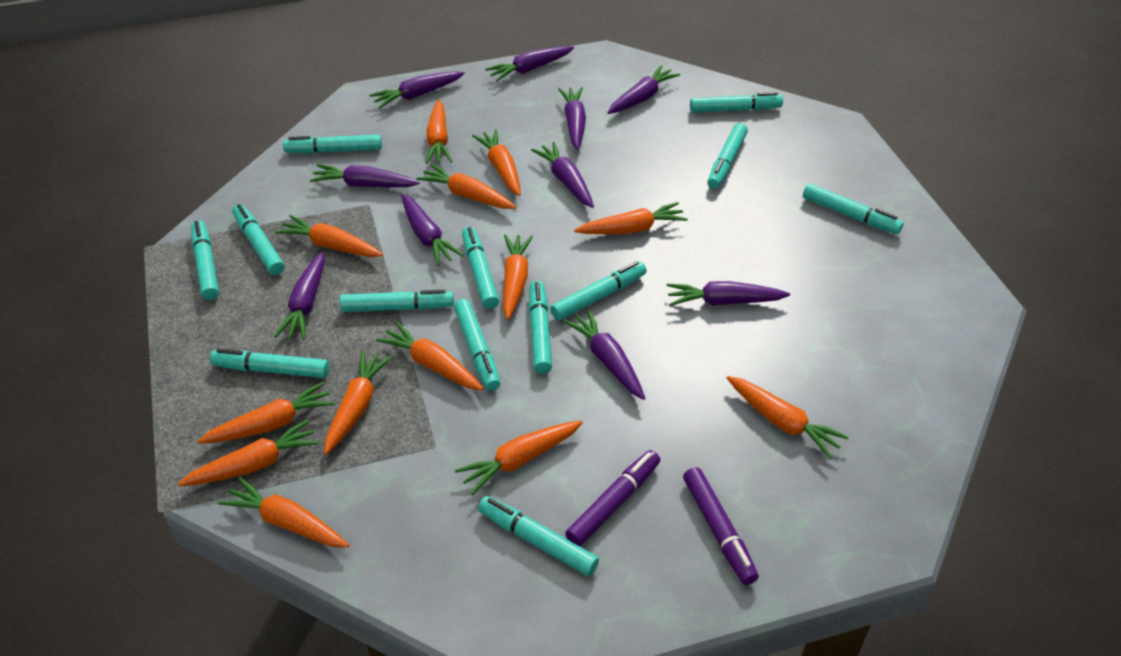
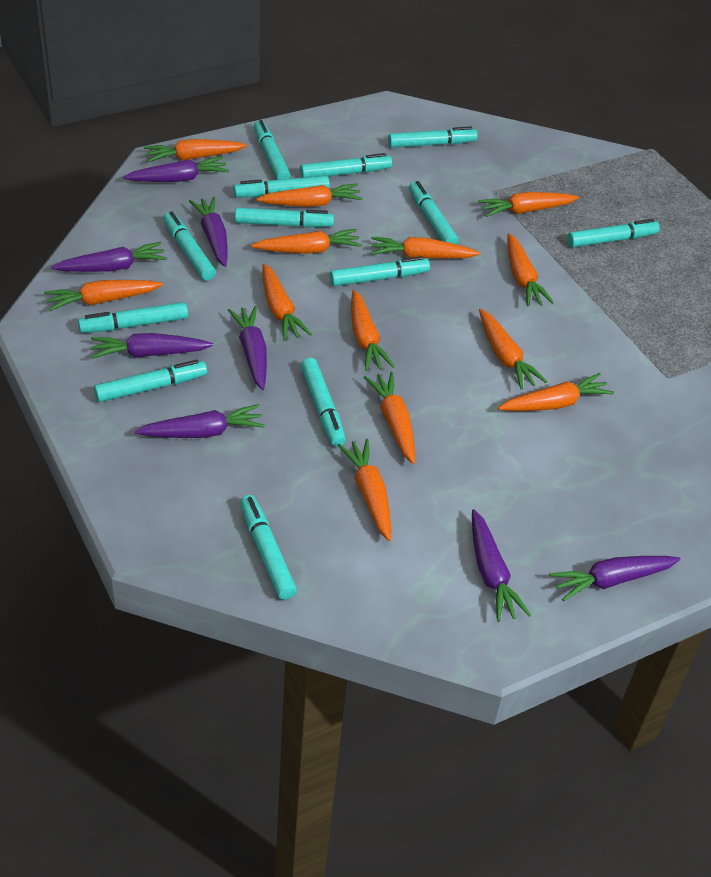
purple carrot: 10 -> 8
purple marker: 2 -> 0

